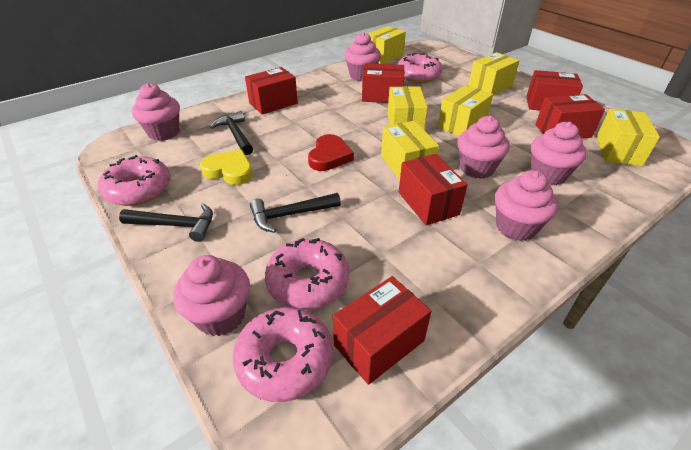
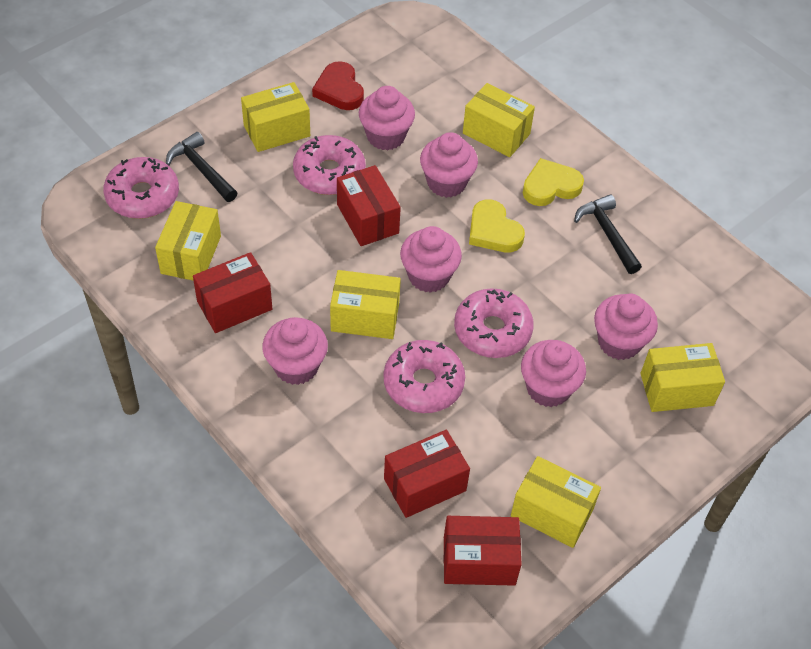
black hammer: 3 -> 2
red box: 6 -> 4
yellow heart: 1 -> 2

